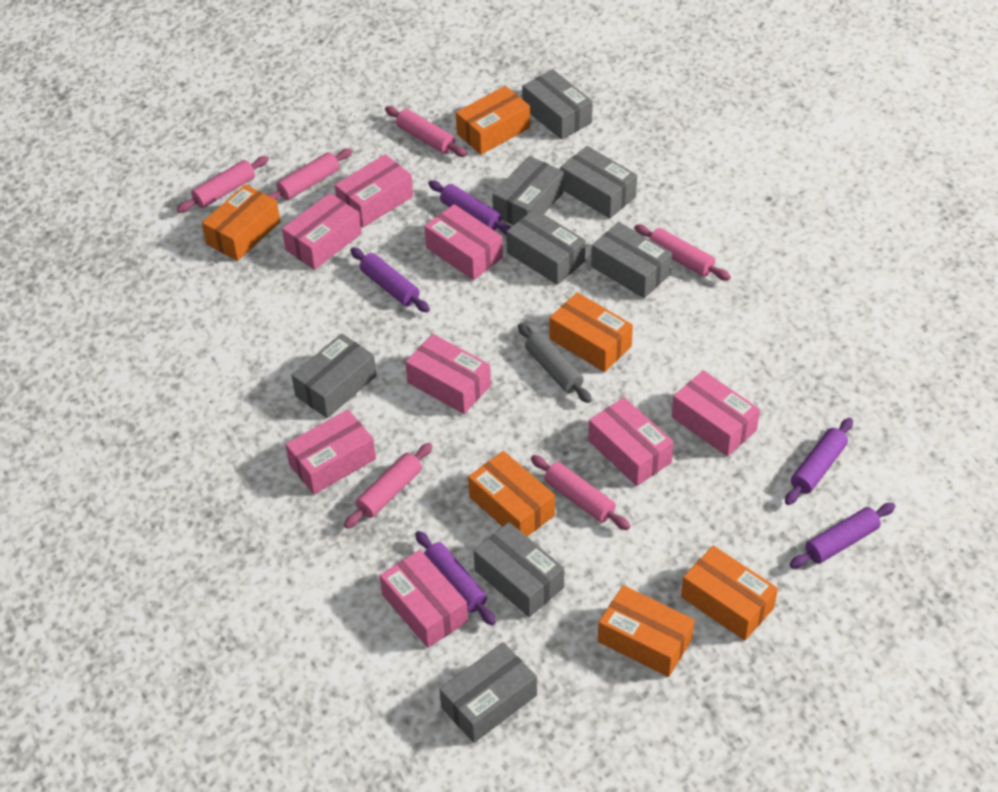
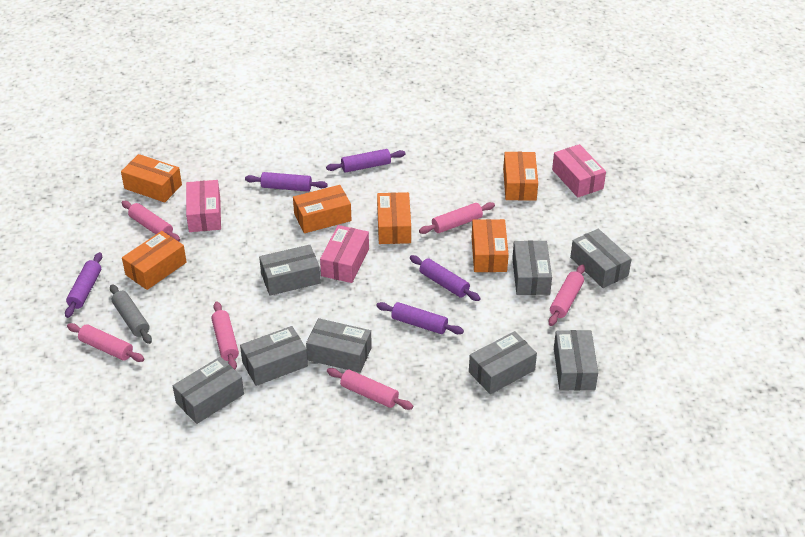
pink box: 8 -> 3

